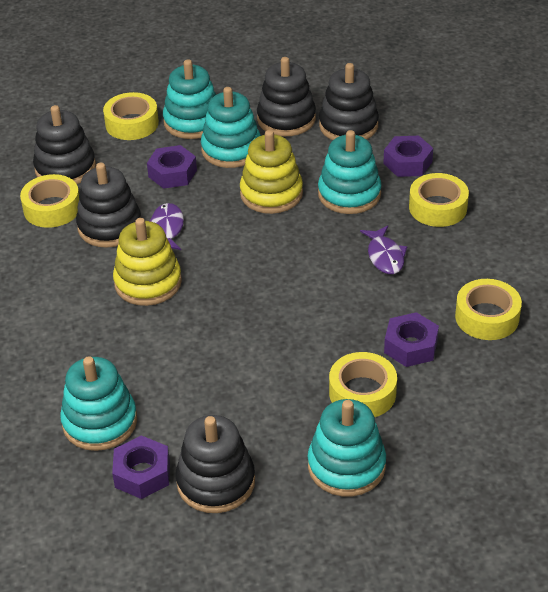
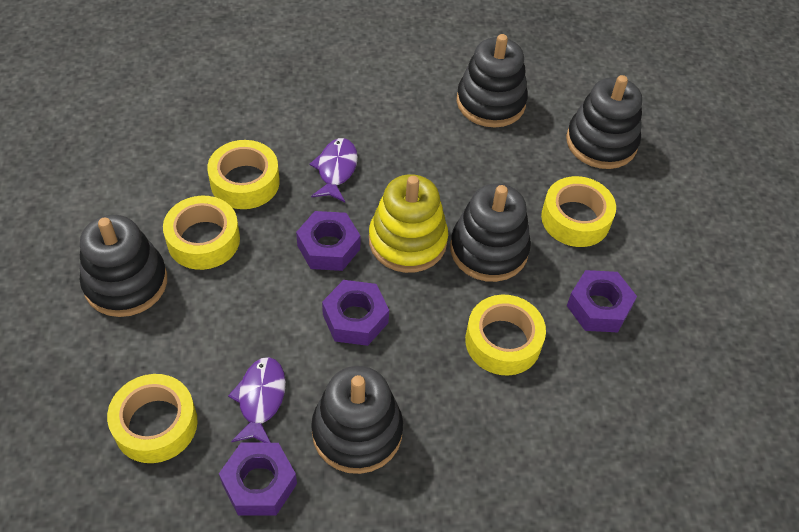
turquoise stacking toy: 5 -> 0
yellow stacking toy: 2 -> 1

